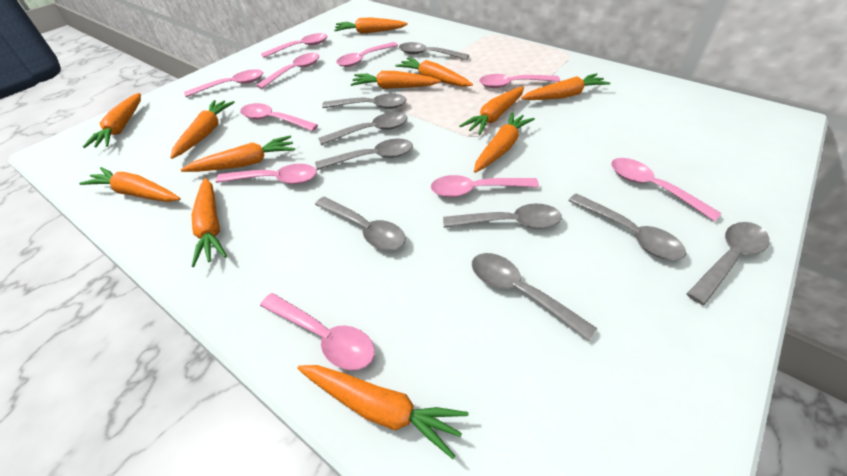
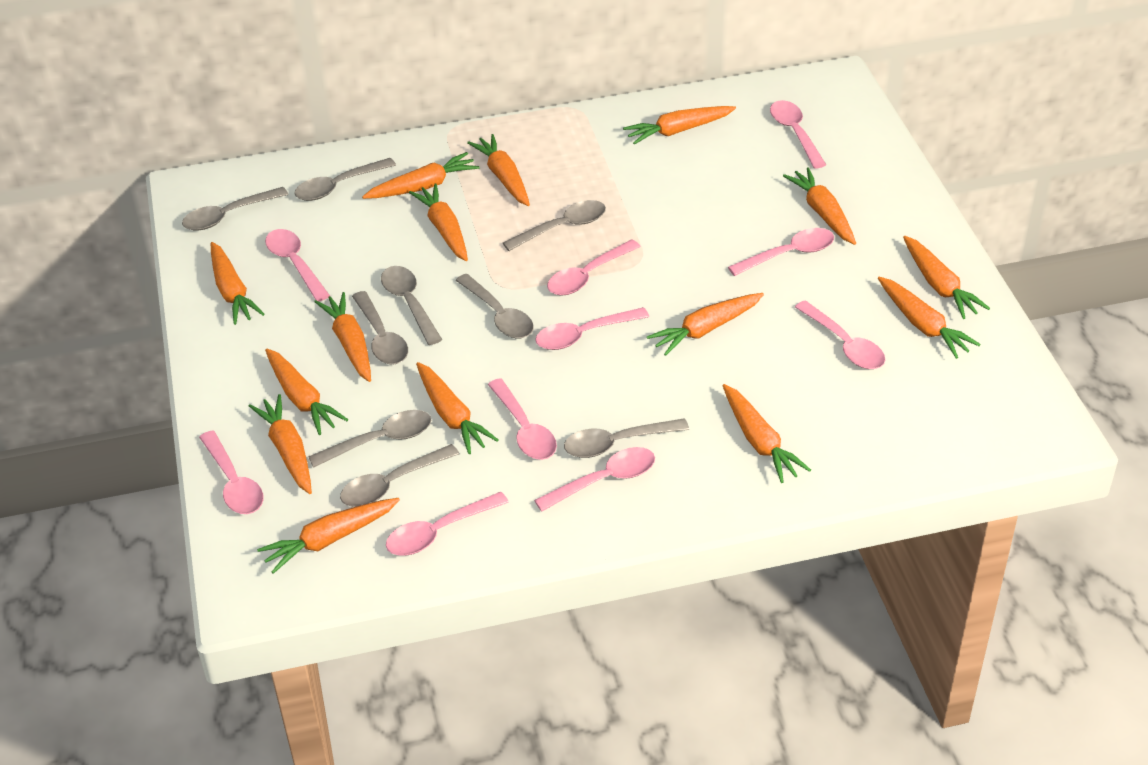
orange carrot: 12 -> 15

